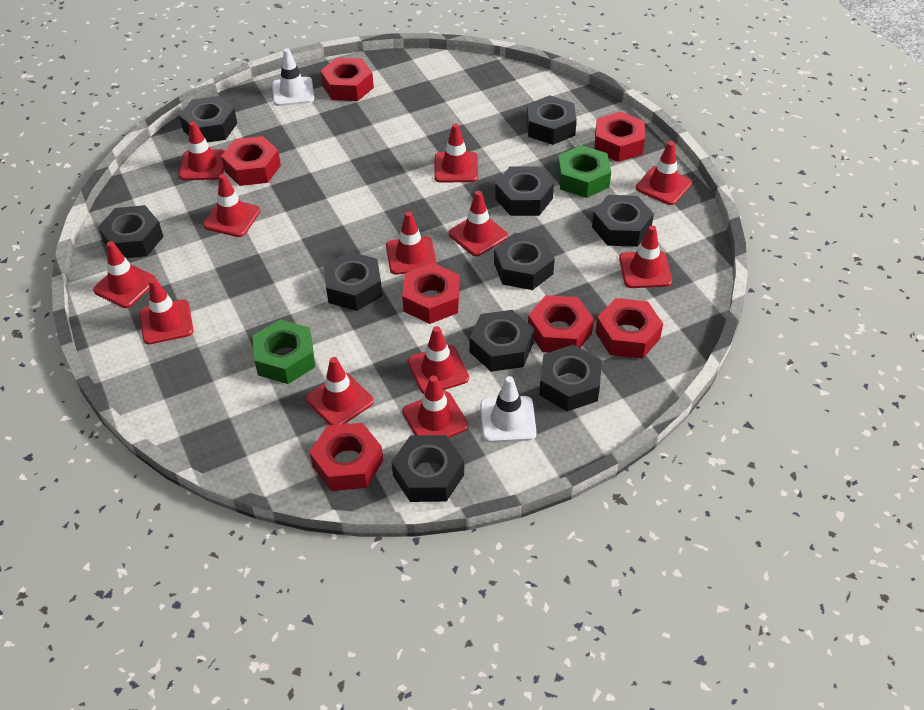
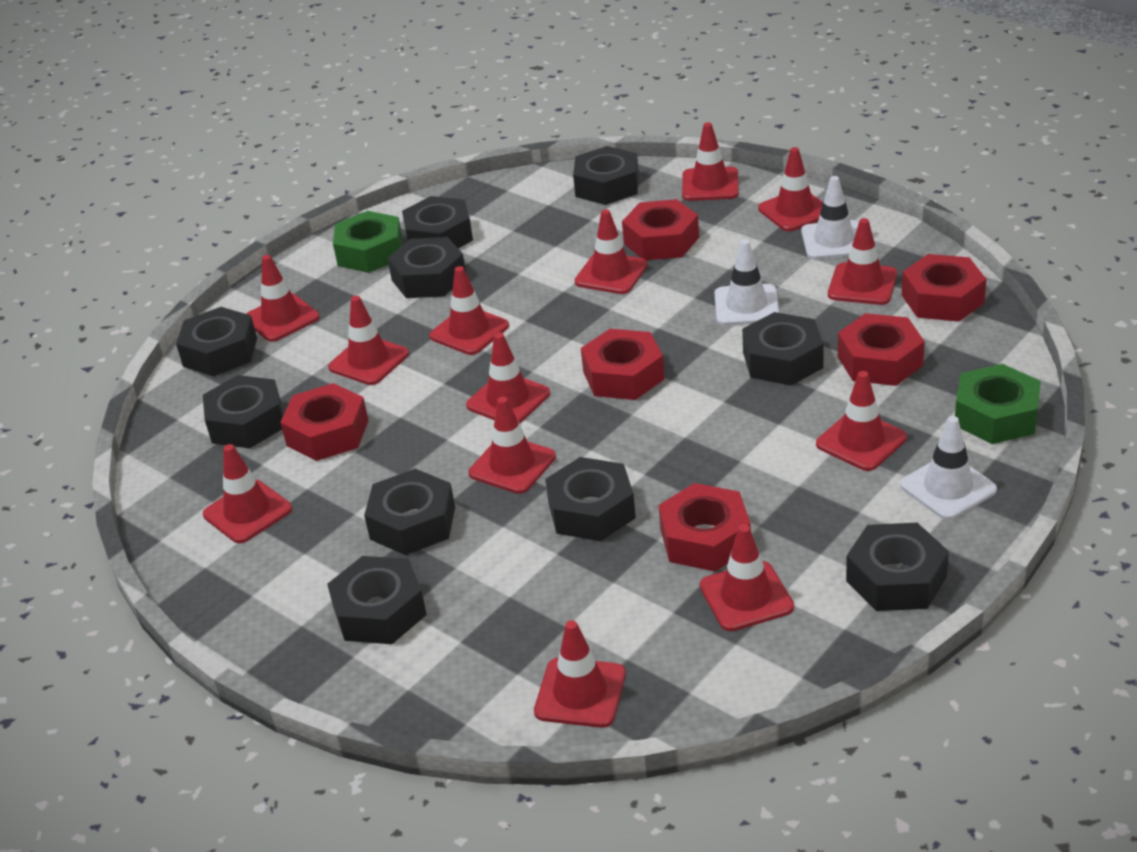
red nut: 7 -> 6
red traffic cone: 12 -> 13
white traffic cone: 2 -> 3

